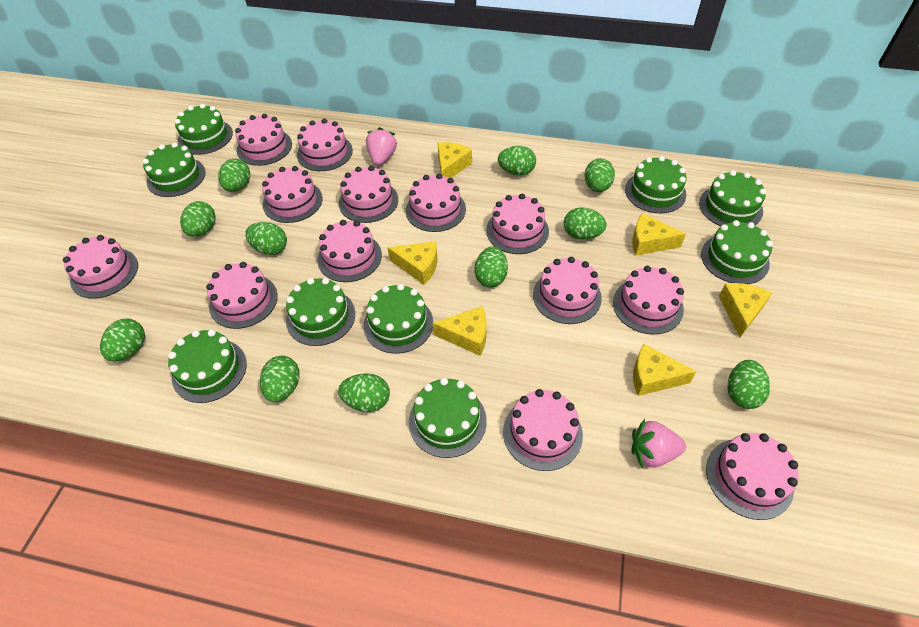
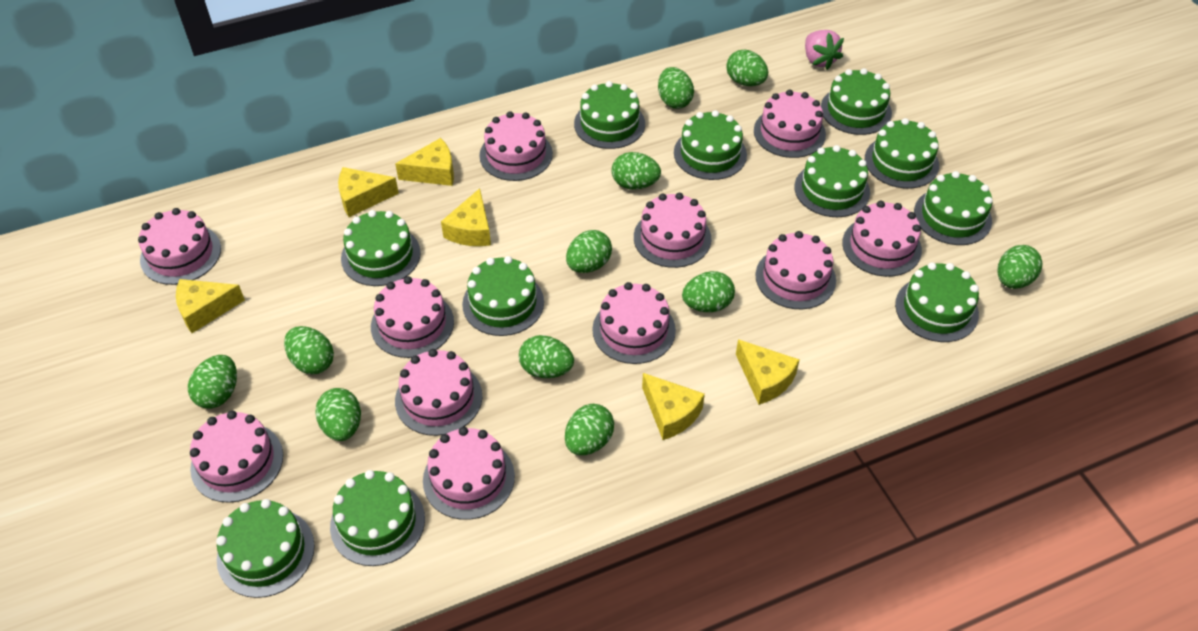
green cake: 9 -> 11
pink cake: 13 -> 11
pink strawberry: 2 -> 1

